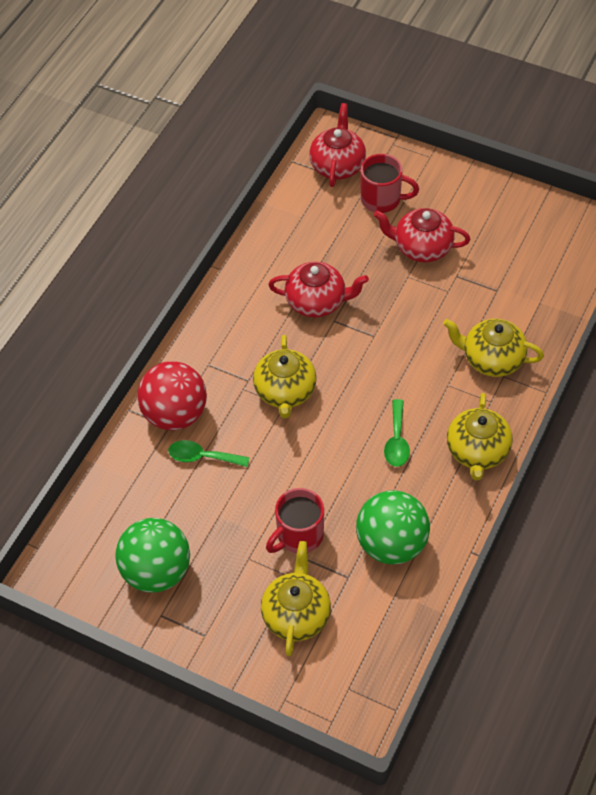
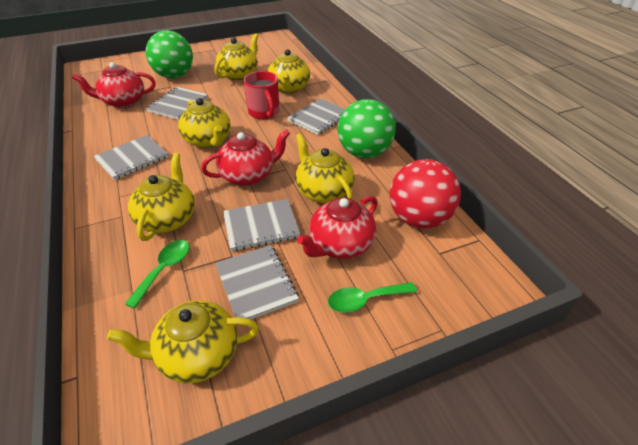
grey notebook: 0 -> 5
red mug: 2 -> 1
yellow teapot: 4 -> 6

